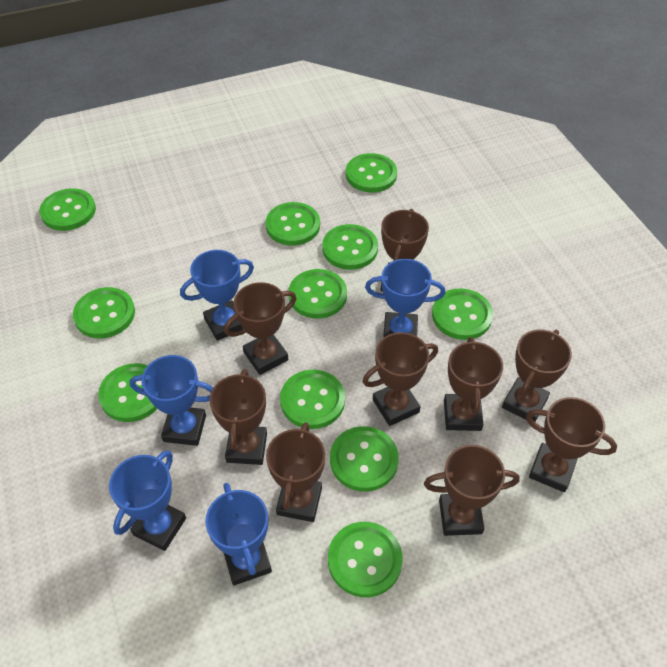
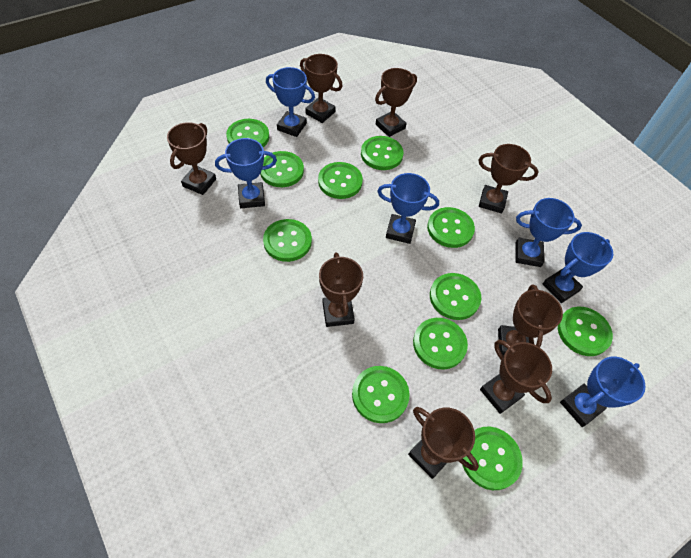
blue trophy: 5 -> 6
brown trophy: 9 -> 8

